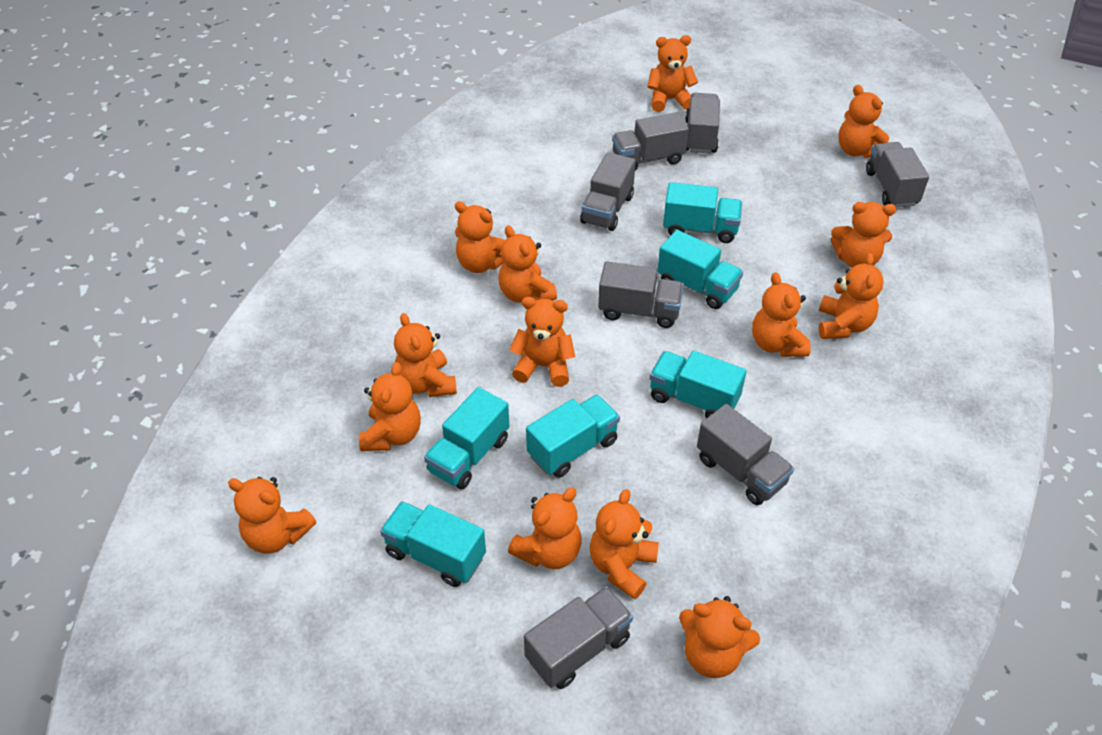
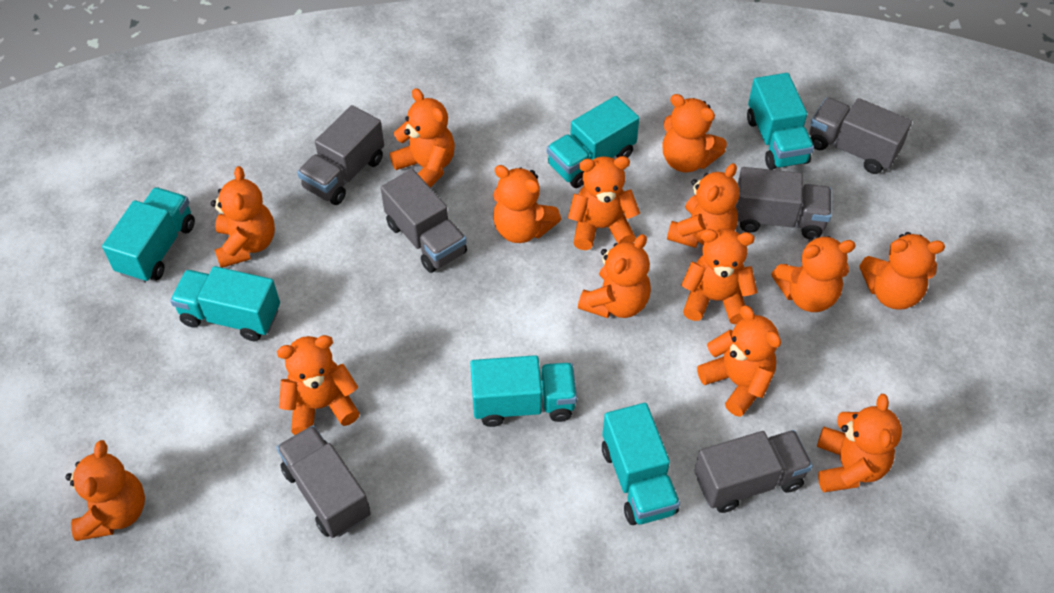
grey truck: 7 -> 6

